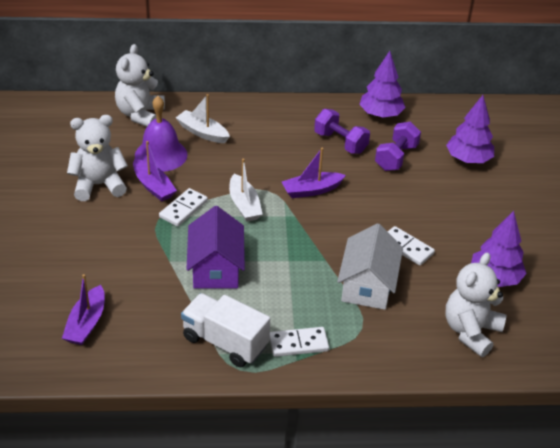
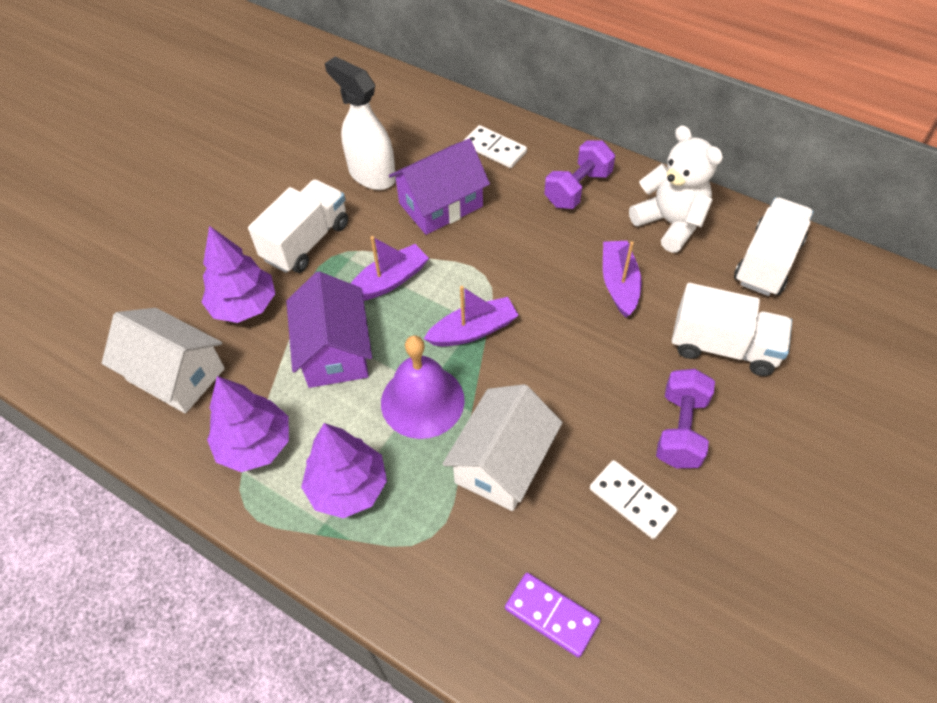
purple domino: 0 -> 1
purple house: 1 -> 2
white boat: 2 -> 0
white domino: 3 -> 2
white house: 1 -> 2
white spray bottle: 0 -> 1
white teddy bear: 3 -> 1
white truck: 1 -> 3

